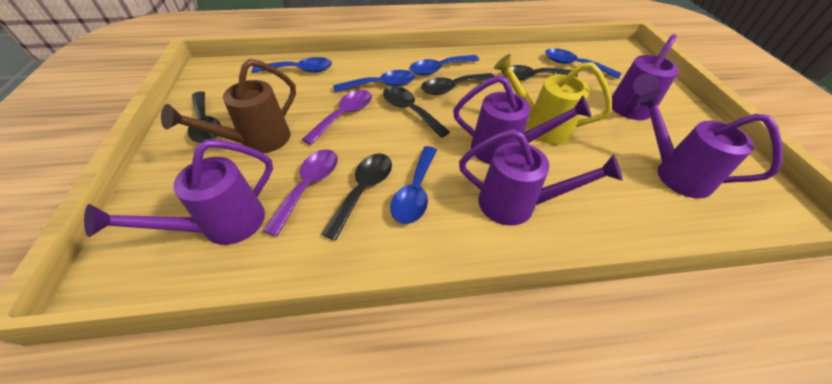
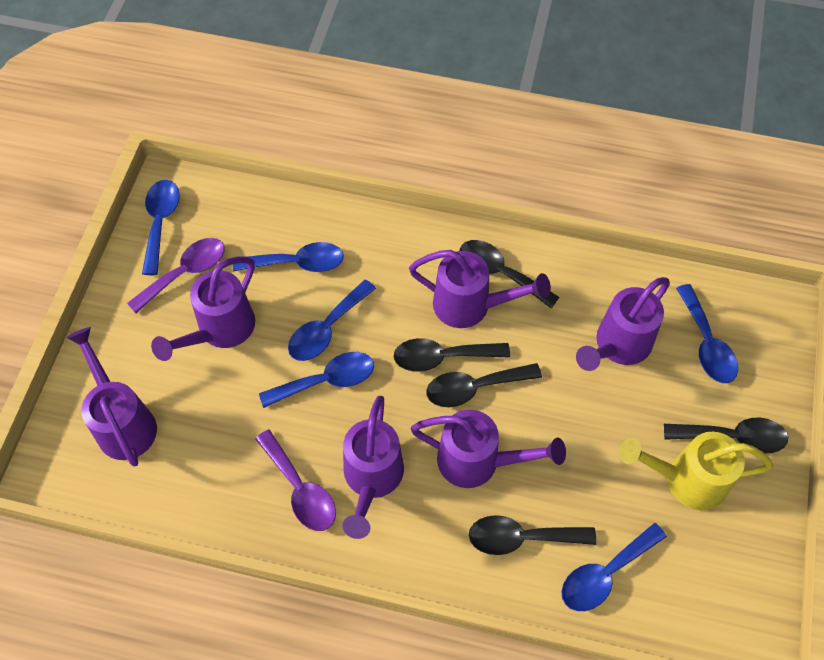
blue spoon: 5 -> 6
brown watering can: 1 -> 0
purple watering can: 5 -> 6

